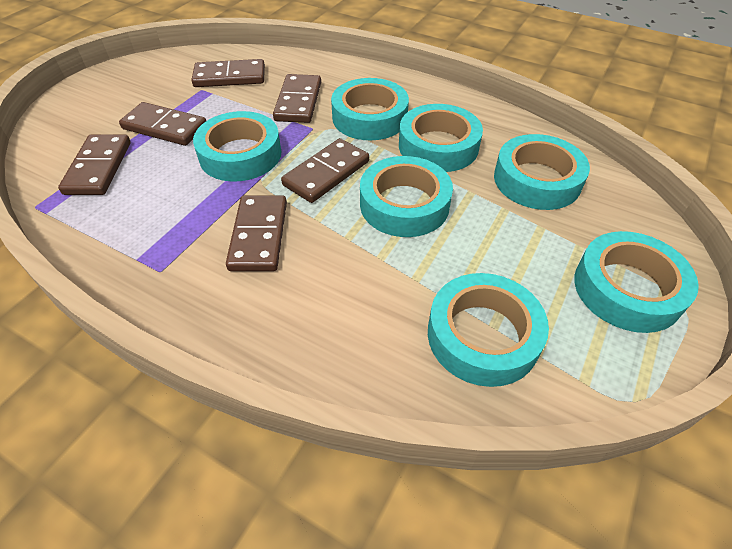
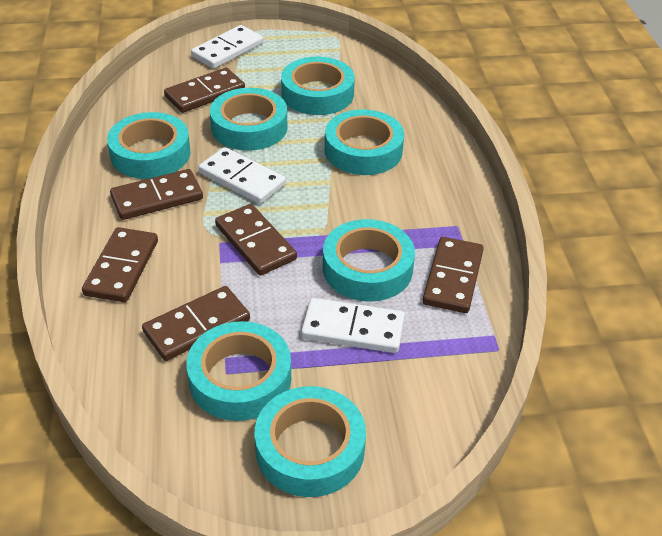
white domino: 0 -> 3

